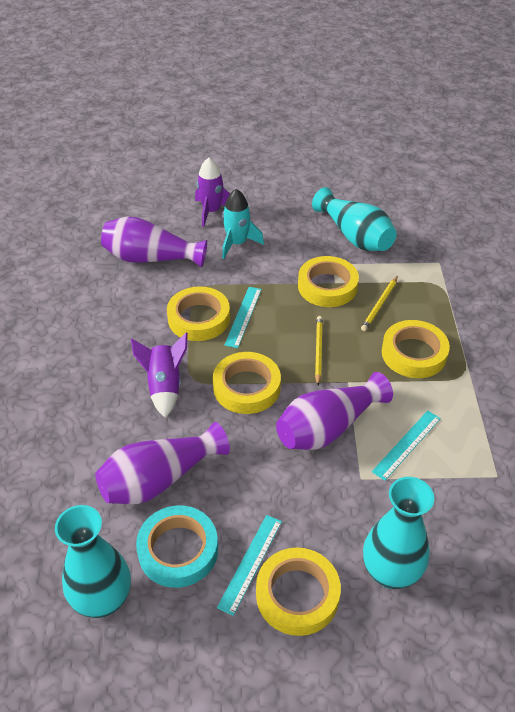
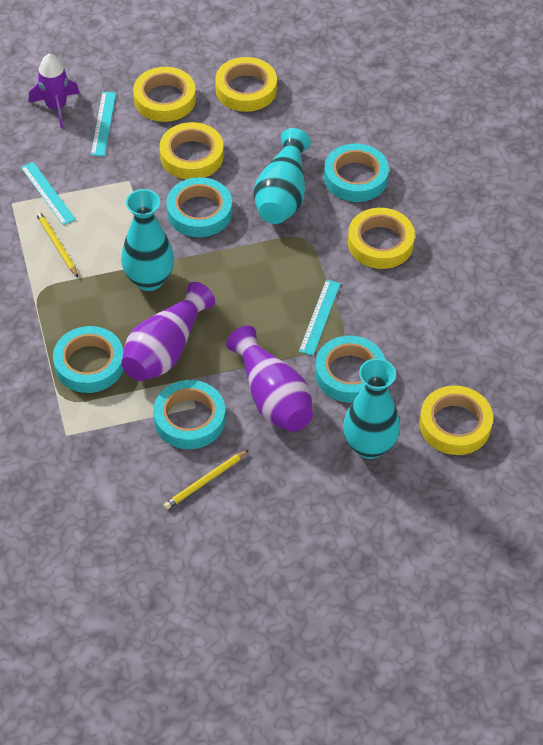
purple rocket: 2 -> 1
purple vase: 3 -> 2
turquoise rocket: 1 -> 0
turquoise tape: 1 -> 5

